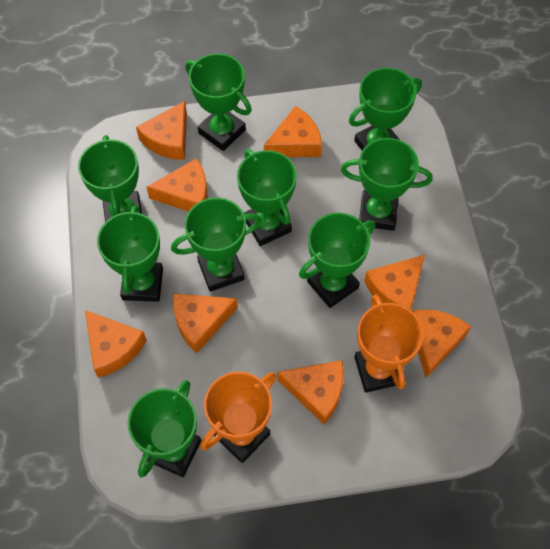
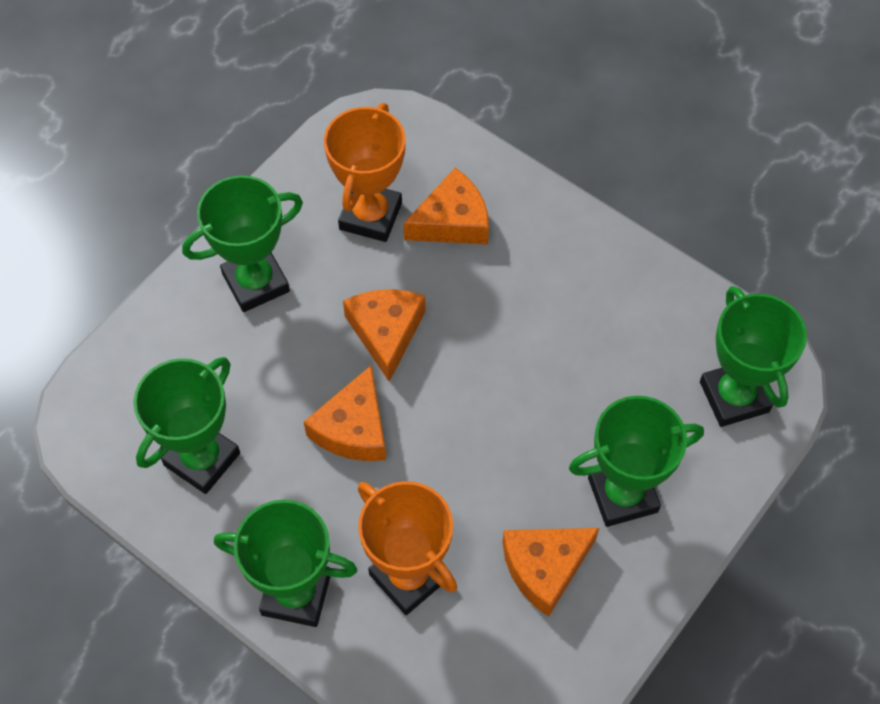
green trophy: 9 -> 5
orange cheese: 8 -> 4

